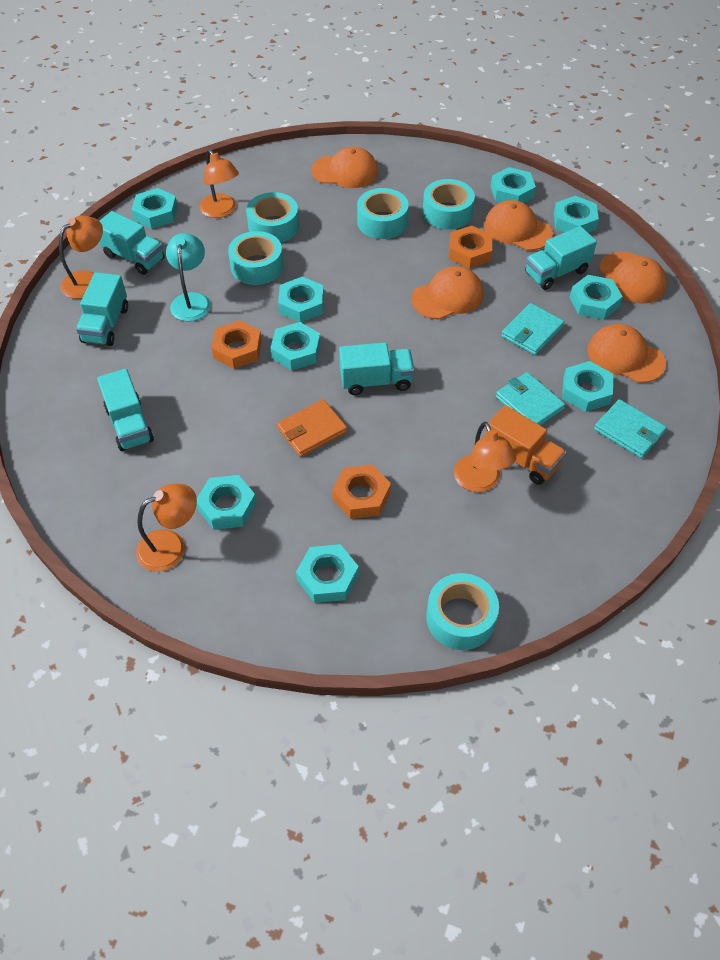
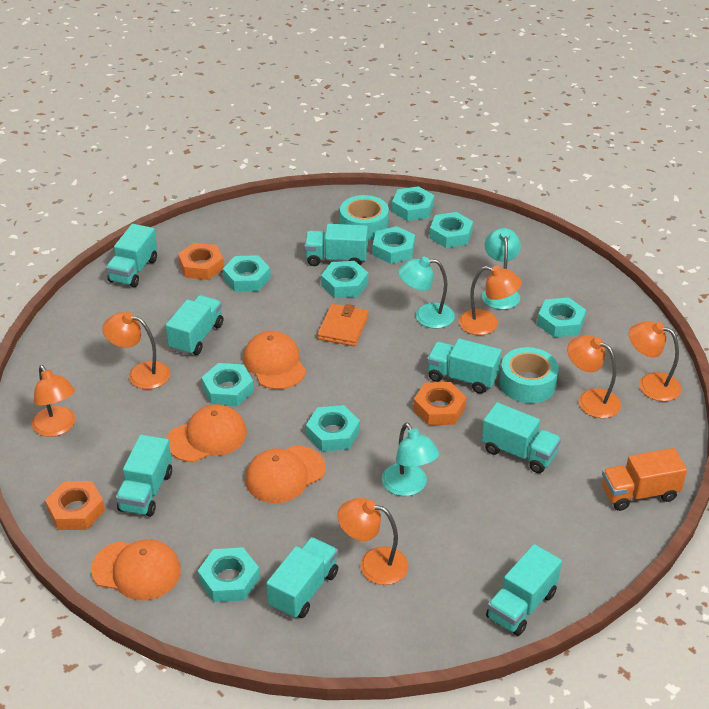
orange cap: 5 -> 4
orange lamp: 4 -> 6
turquoise lamp: 1 -> 3
turquoise tape: 5 -> 2
turquoise truck: 5 -> 8
turquoise wallet: 3 -> 0

